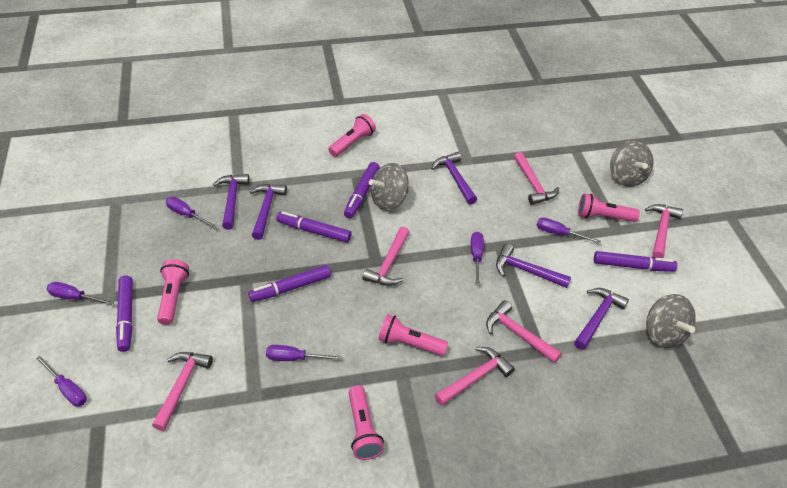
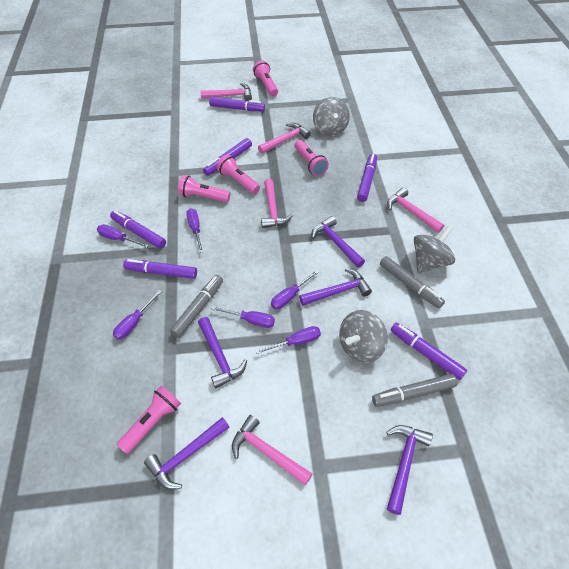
grey marker: 0 -> 3
pink hammer: 6 -> 5
purple marker: 5 -> 6

